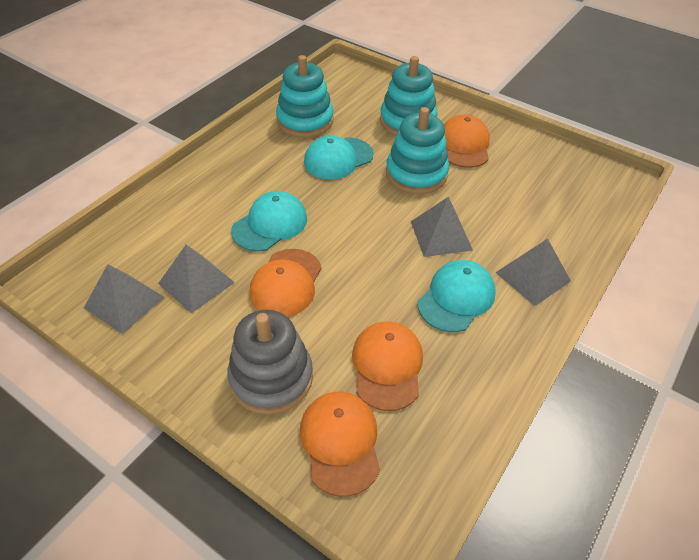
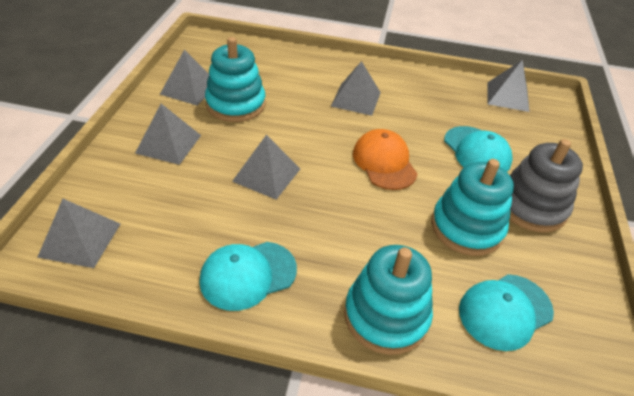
grey pyramid: 4 -> 6
orange cap: 4 -> 1

